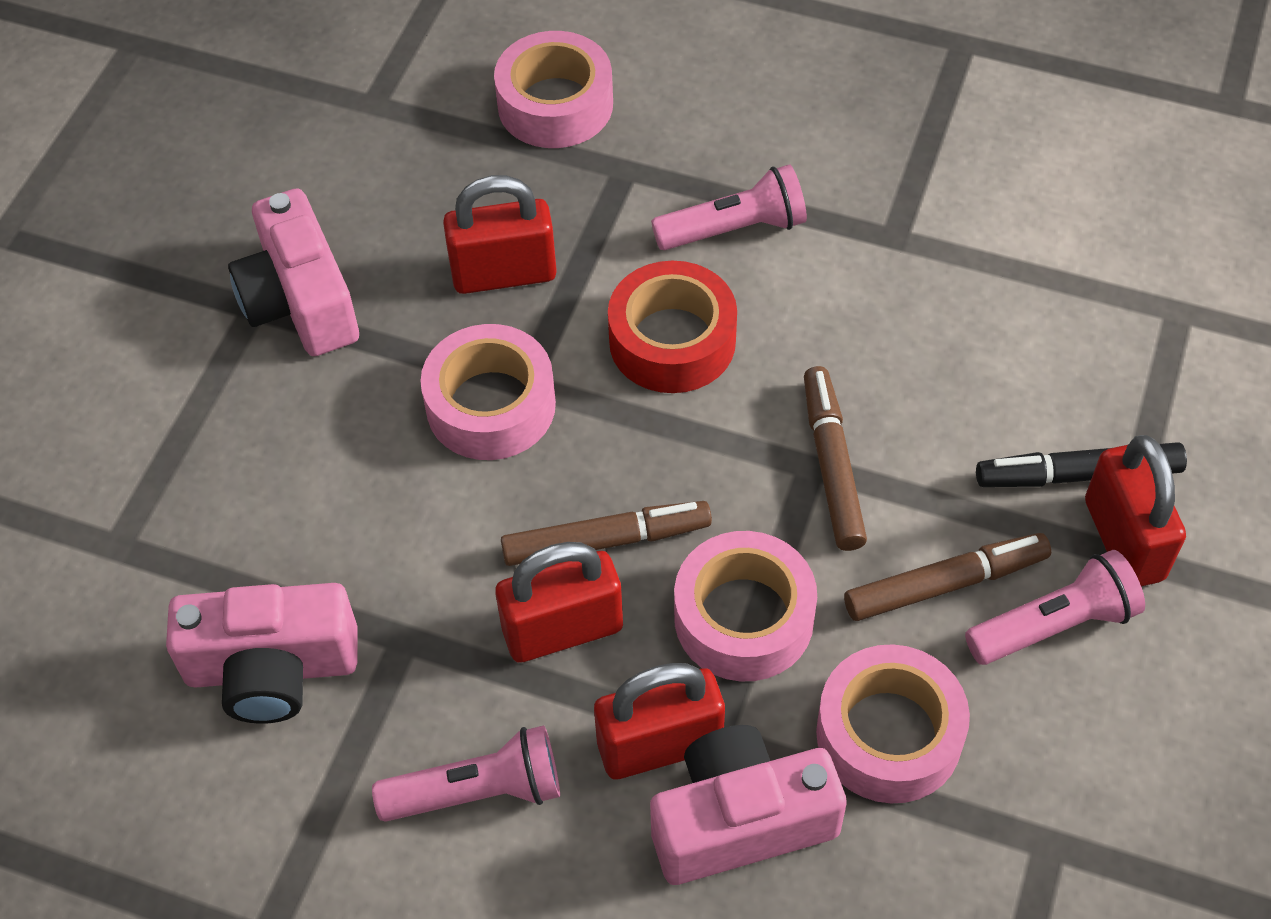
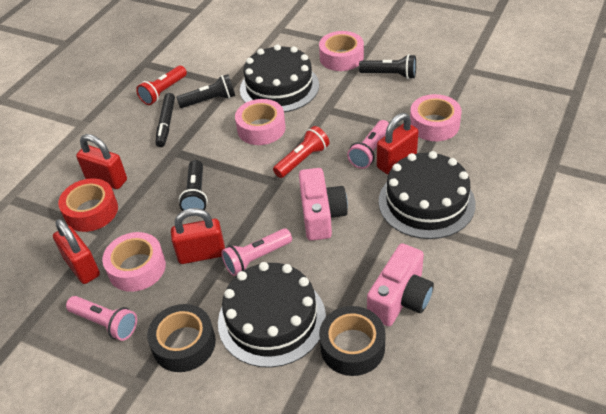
black cake: 0 -> 3
black flashlight: 0 -> 3
black tape: 0 -> 2
brown marker: 3 -> 0
pink camera: 3 -> 2
red flashlight: 0 -> 2

